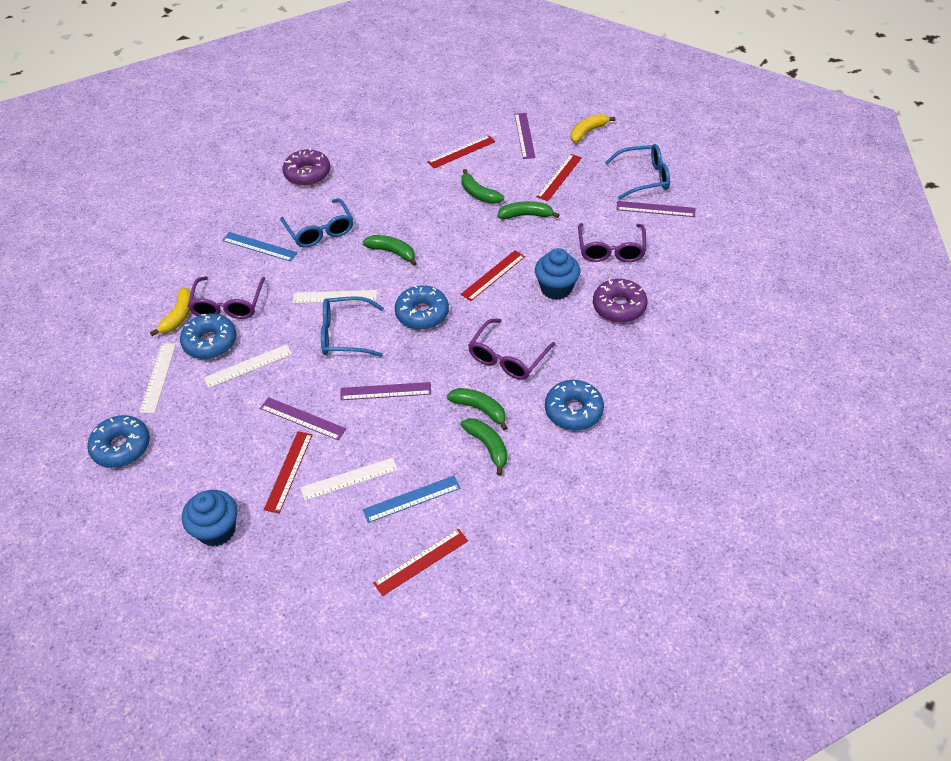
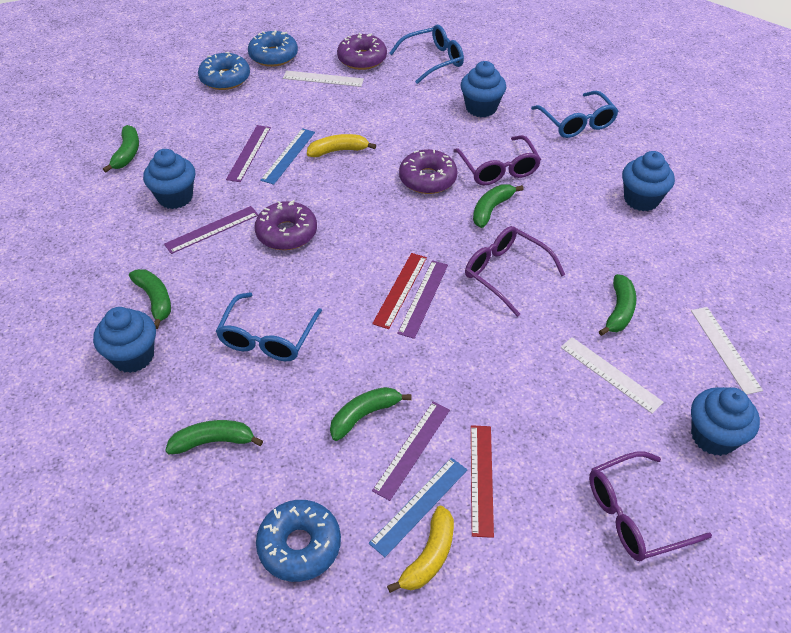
blue cupcake: 2 -> 5
blue donut: 4 -> 3
green banana: 5 -> 6
purple donut: 2 -> 3
red ruler: 5 -> 2
white ruler: 4 -> 3

